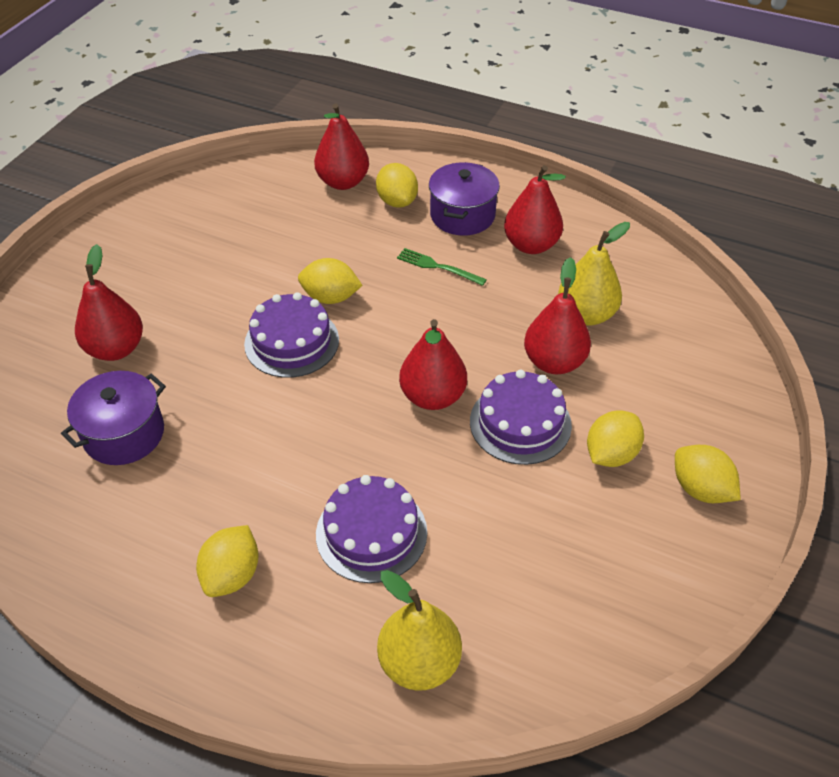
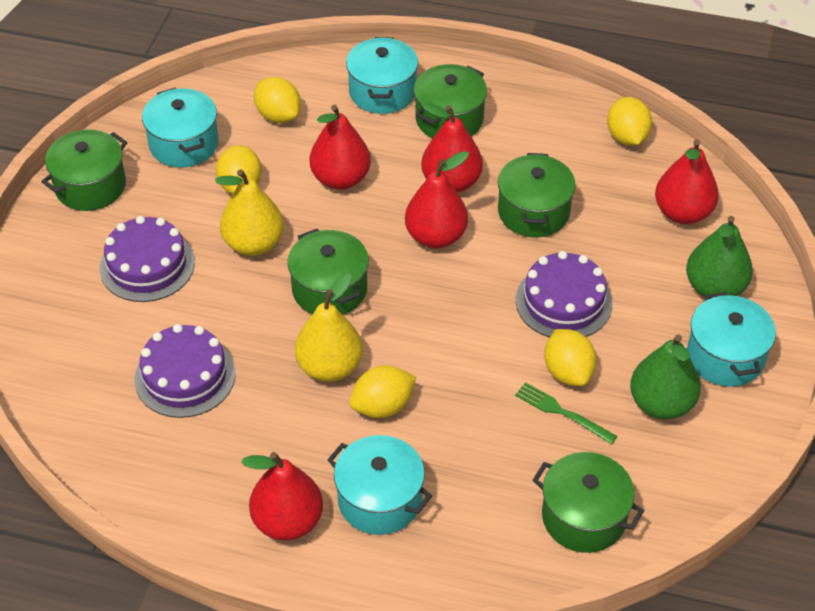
green pear: 0 -> 2
green pot: 0 -> 5
purple pot: 2 -> 0
turquoise pot: 0 -> 4

